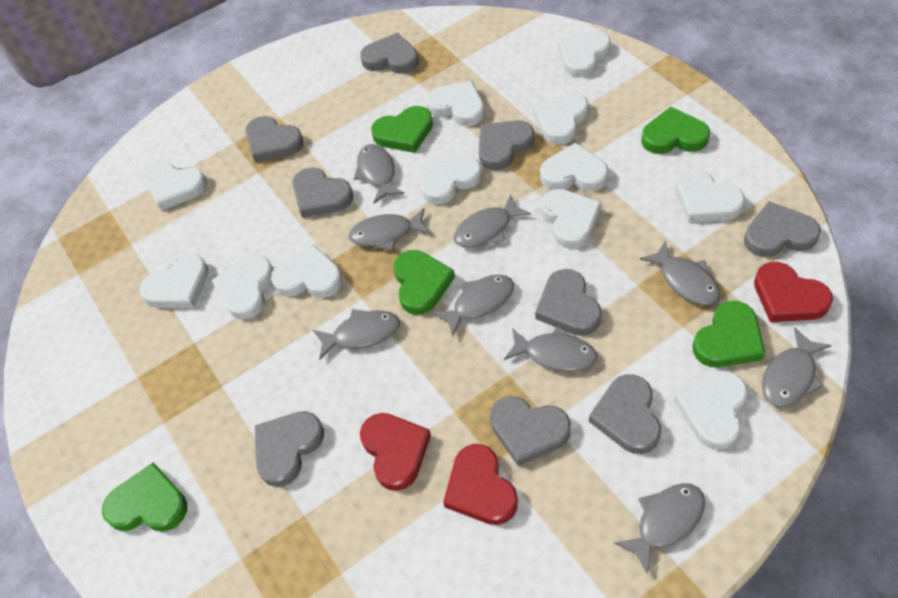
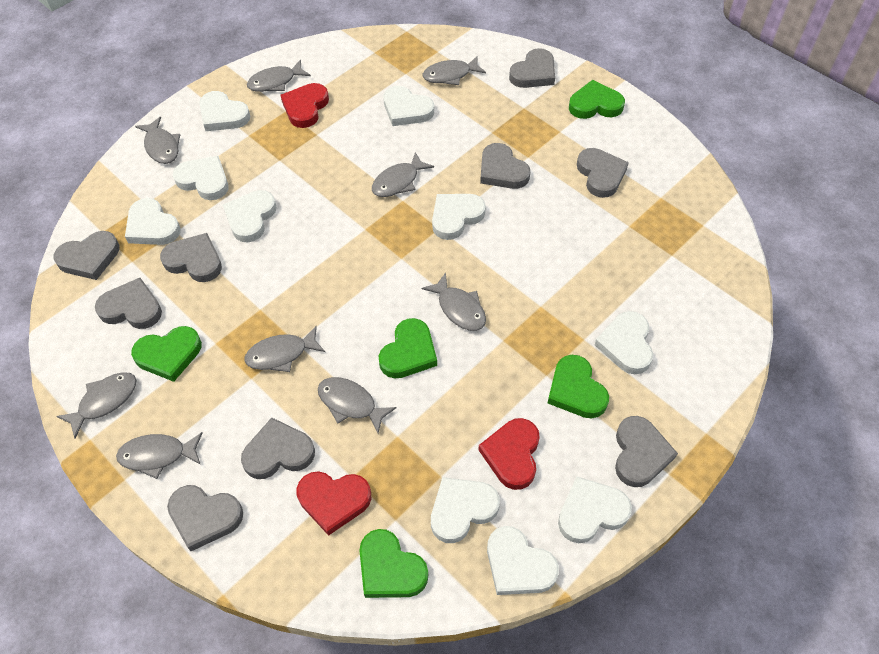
white heart: 12 -> 10

